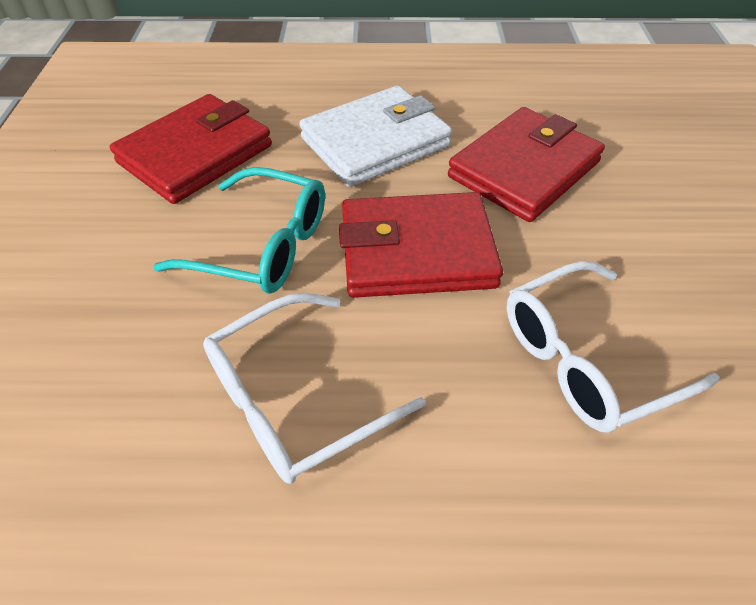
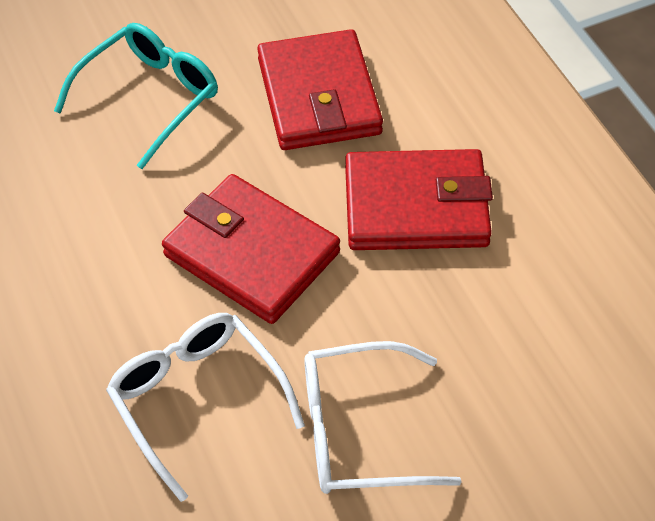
white wallet: 1 -> 0

